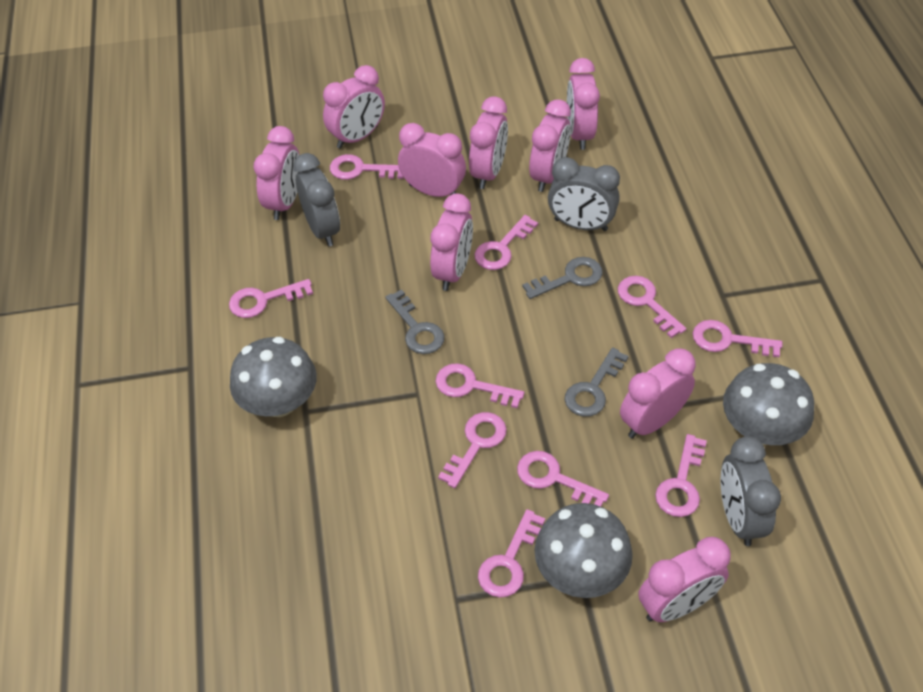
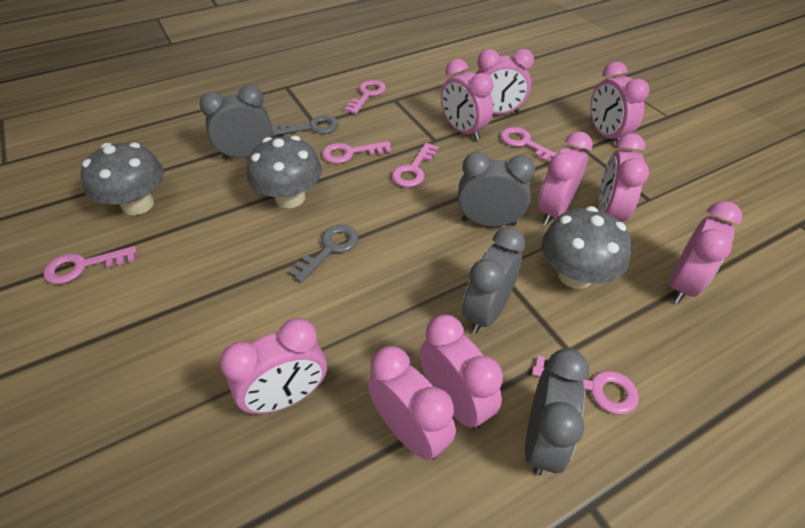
grey clock: 3 -> 4
grey key: 3 -> 2
pink key: 10 -> 6

